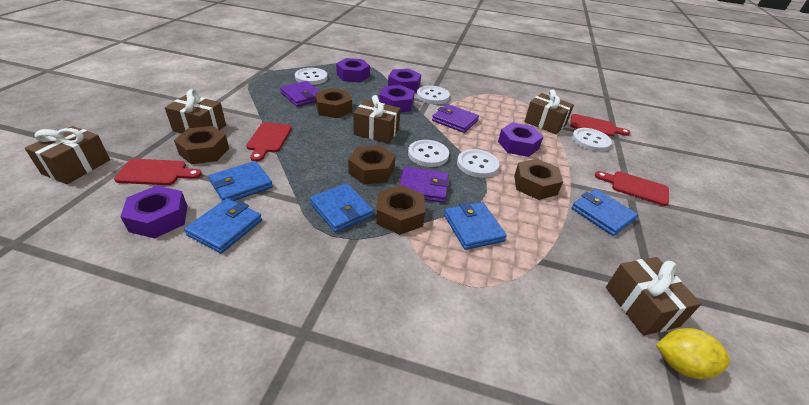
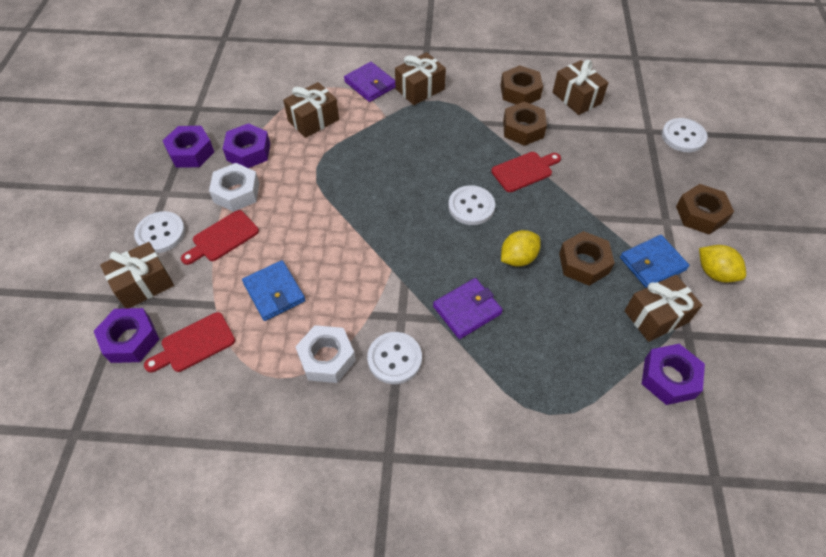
blue wallet: 5 -> 2
brown nut: 5 -> 4
purple nut: 5 -> 4
purple wallet: 3 -> 2
red cutting board: 4 -> 3
white button: 5 -> 4
white nut: 0 -> 2
yellow lemon: 1 -> 2

